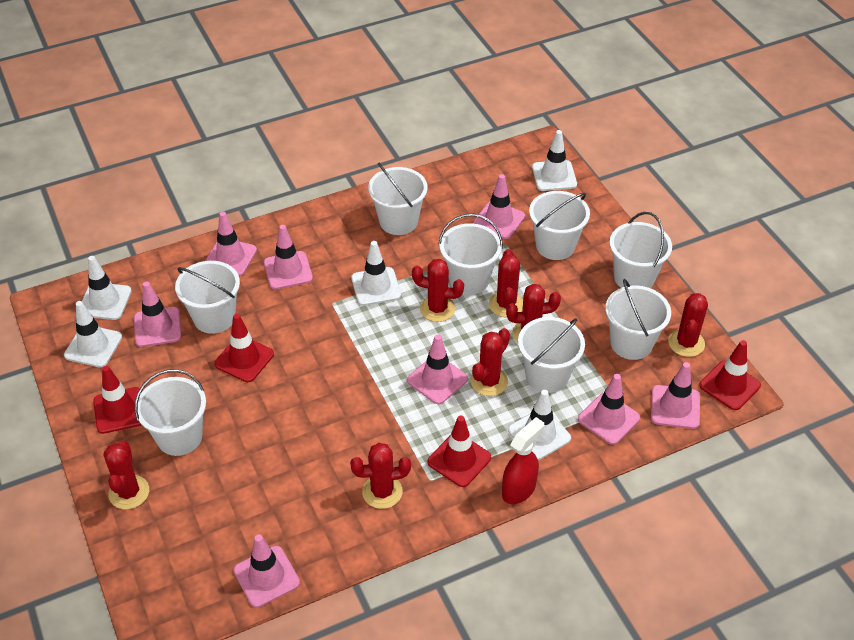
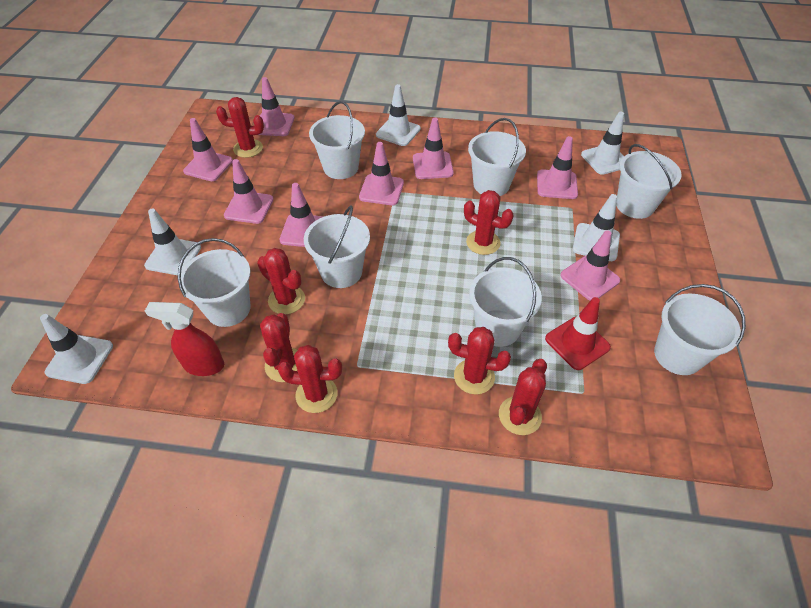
red traffic cone: 4 -> 1
white bucket: 8 -> 7

